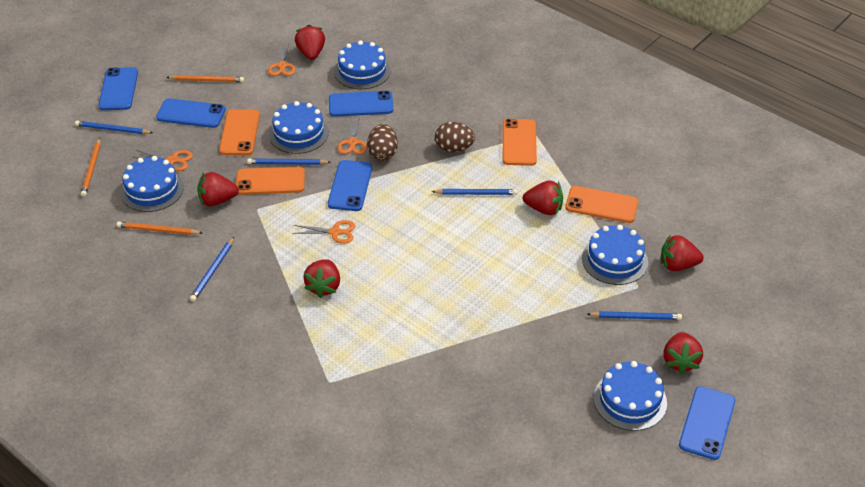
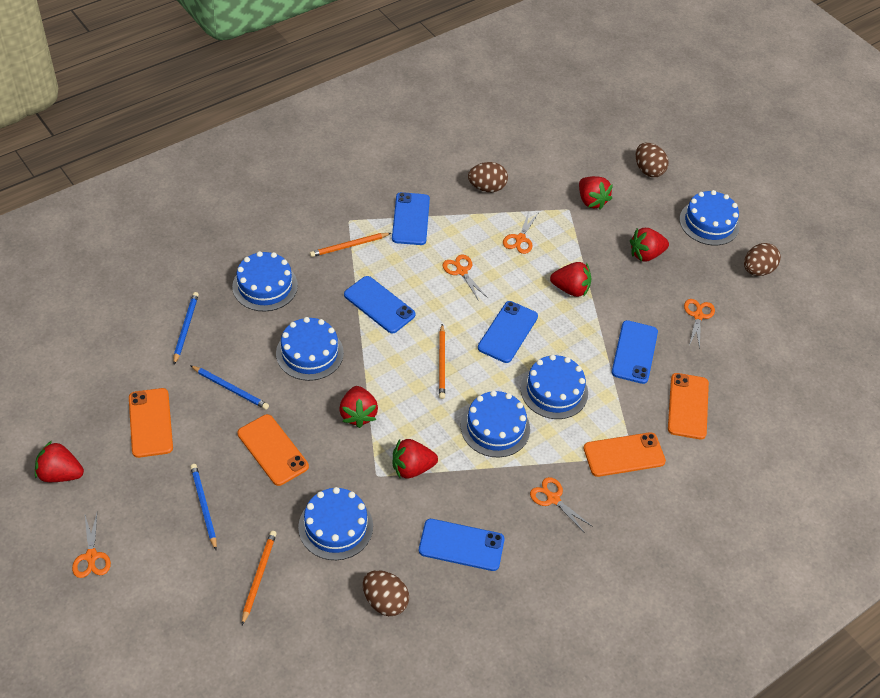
blue cake: 5 -> 6
blue pencil: 5 -> 3
brown egg: 2 -> 4
orange scissors: 4 -> 5

